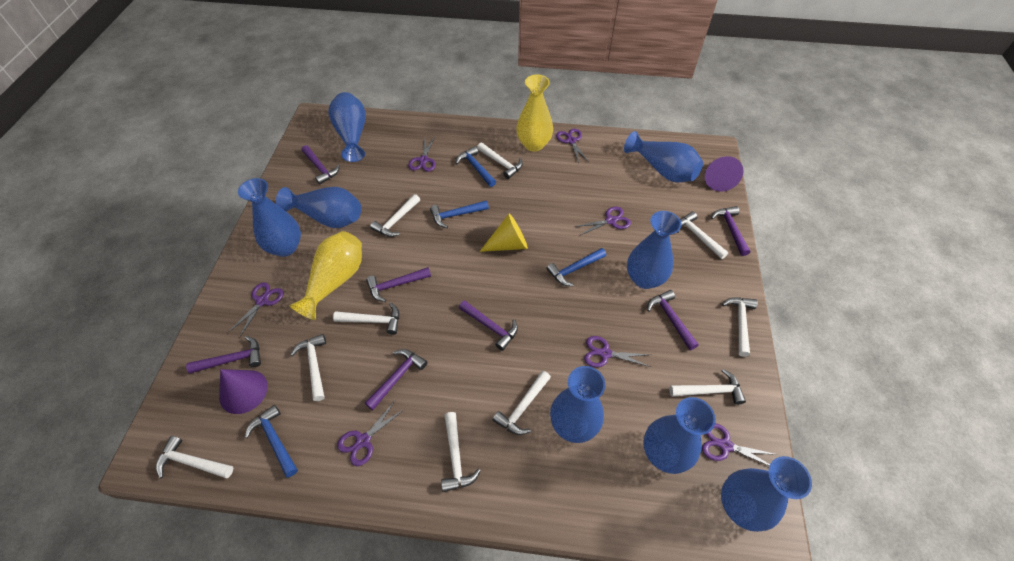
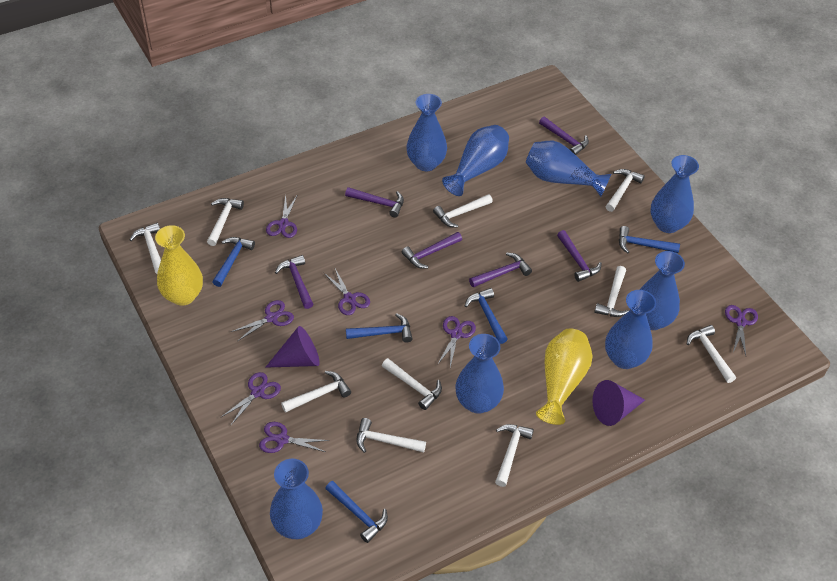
blue hammer: 4 -> 5
purple hammer: 7 -> 6
yellow cone: 1 -> 0

